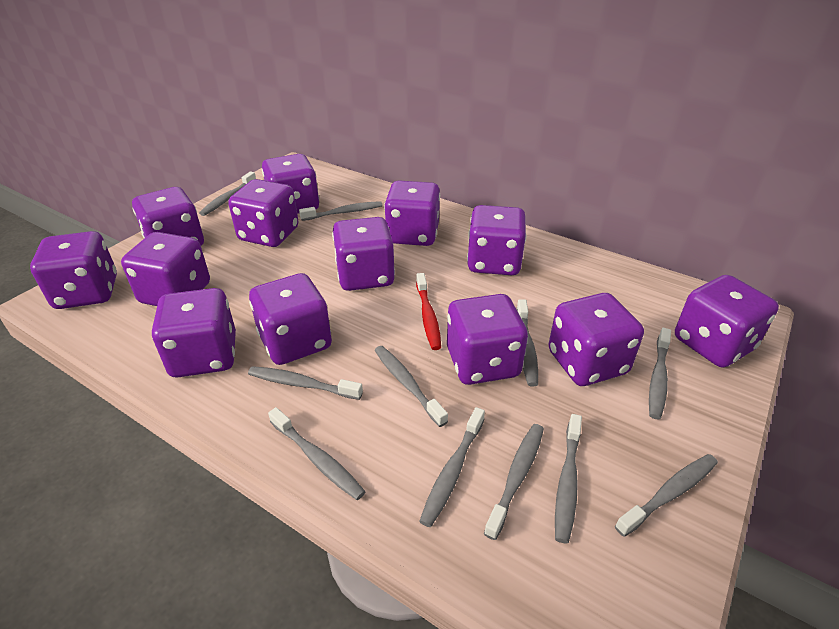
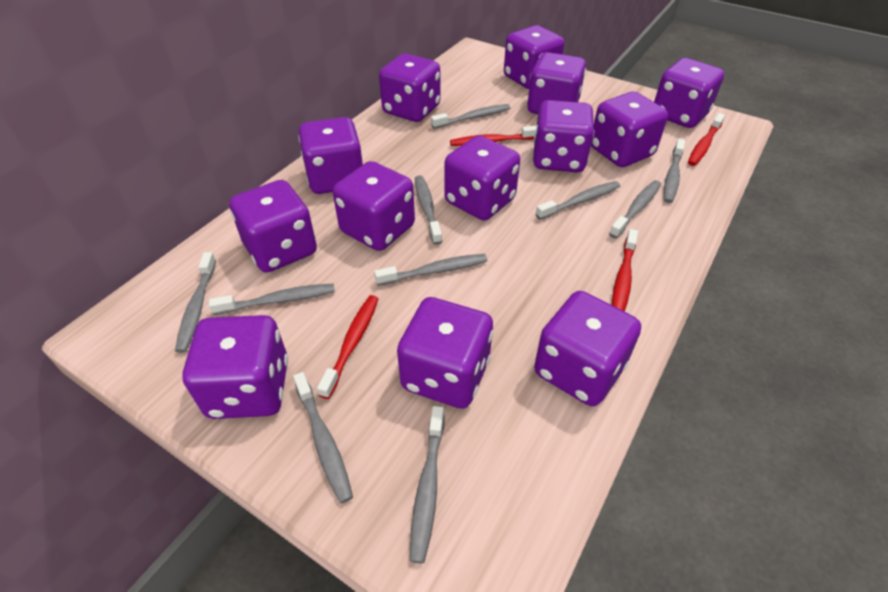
grey toothbrush: 11 -> 10
red toothbrush: 1 -> 4

